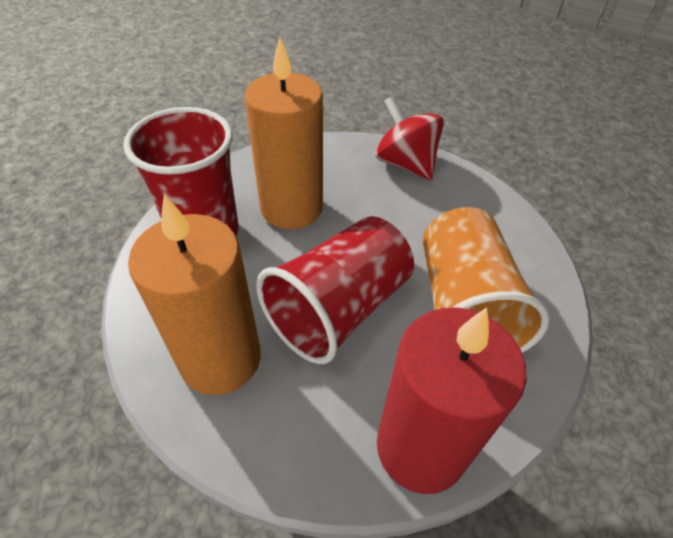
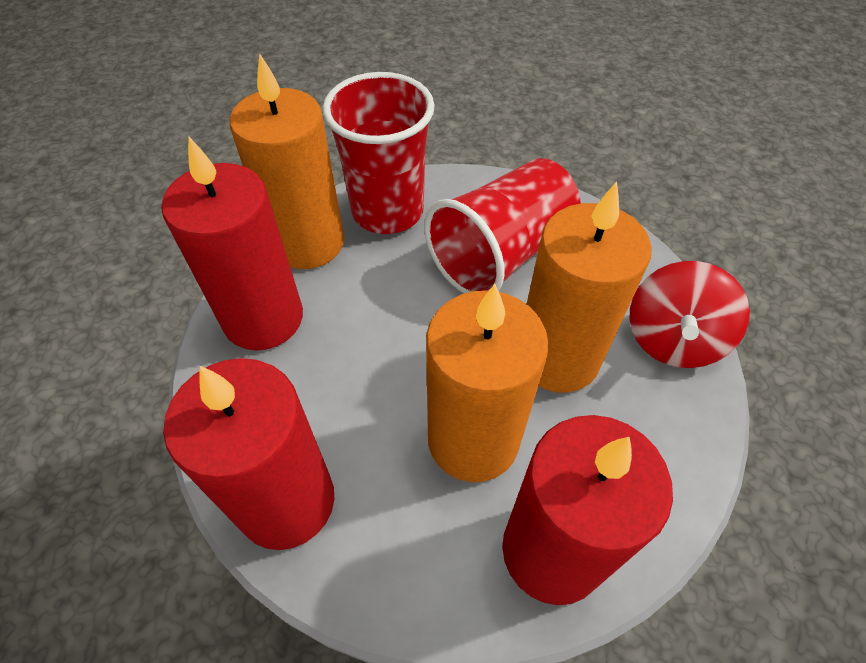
orange candle: 2 -> 3
orange cup: 1 -> 0
red candle: 1 -> 3

